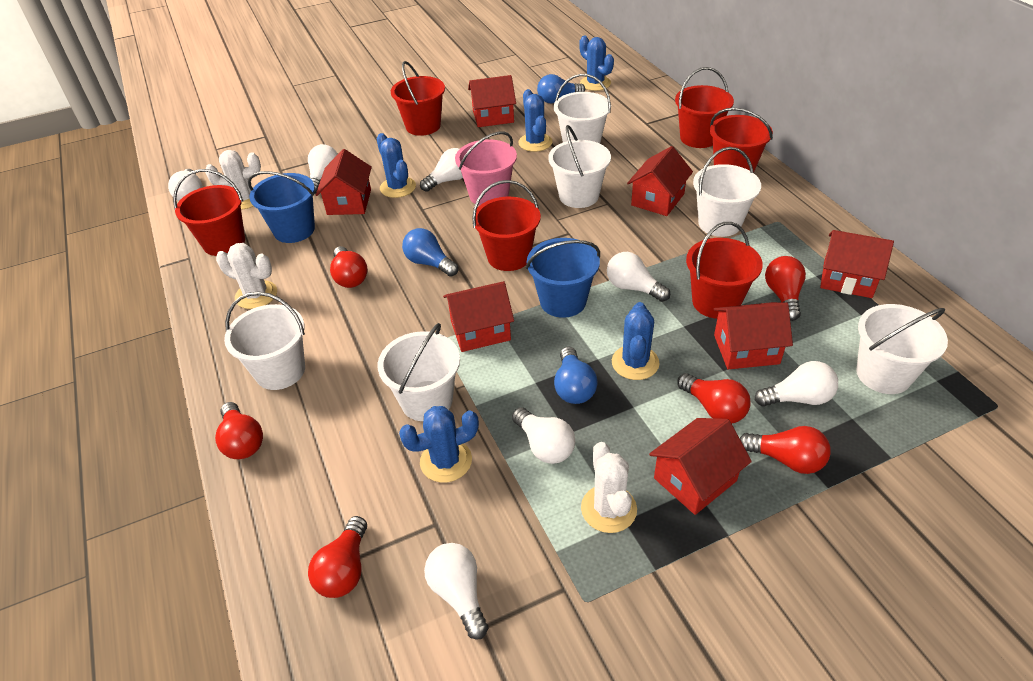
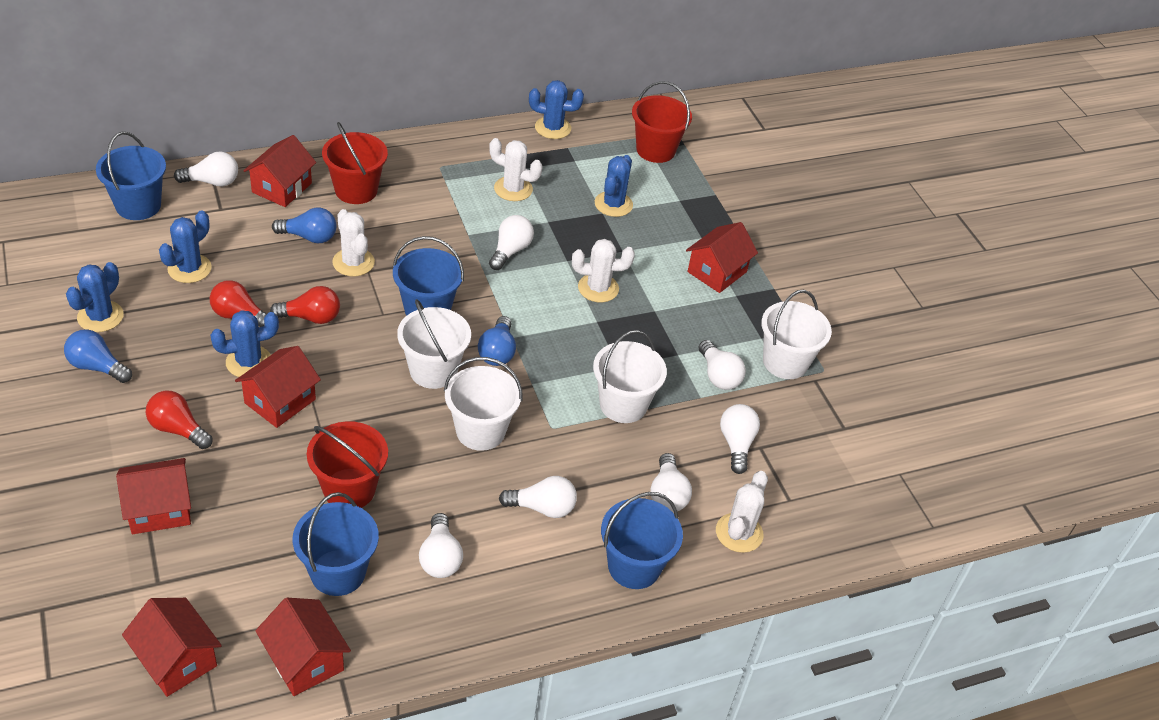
blue bucket: 2 -> 4
pink bucket: 1 -> 0
red bucket: 6 -> 3
red house: 7 -> 6
red light bulb: 6 -> 3
white bucket: 6 -> 4
white cactus: 3 -> 4

